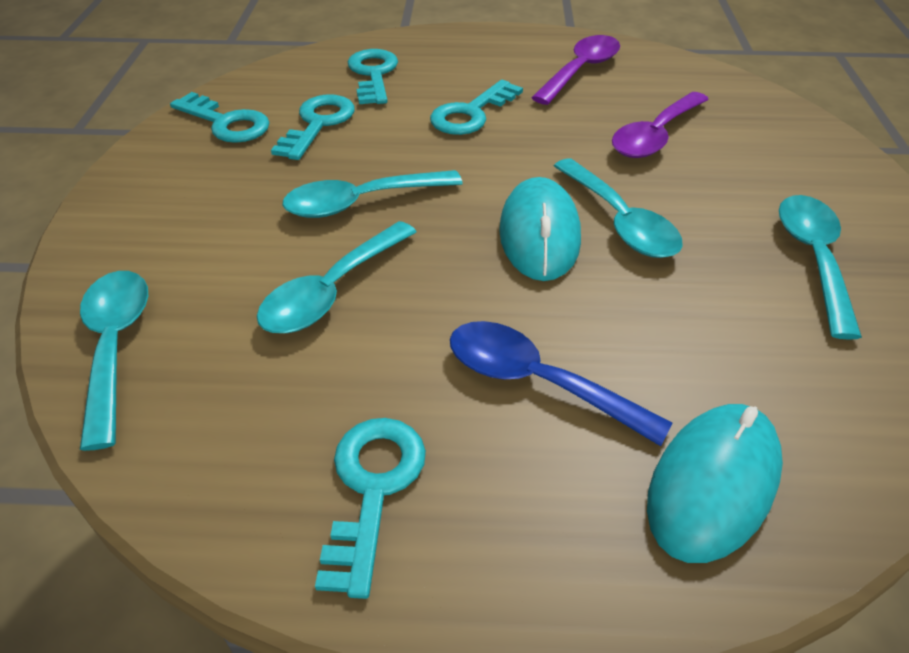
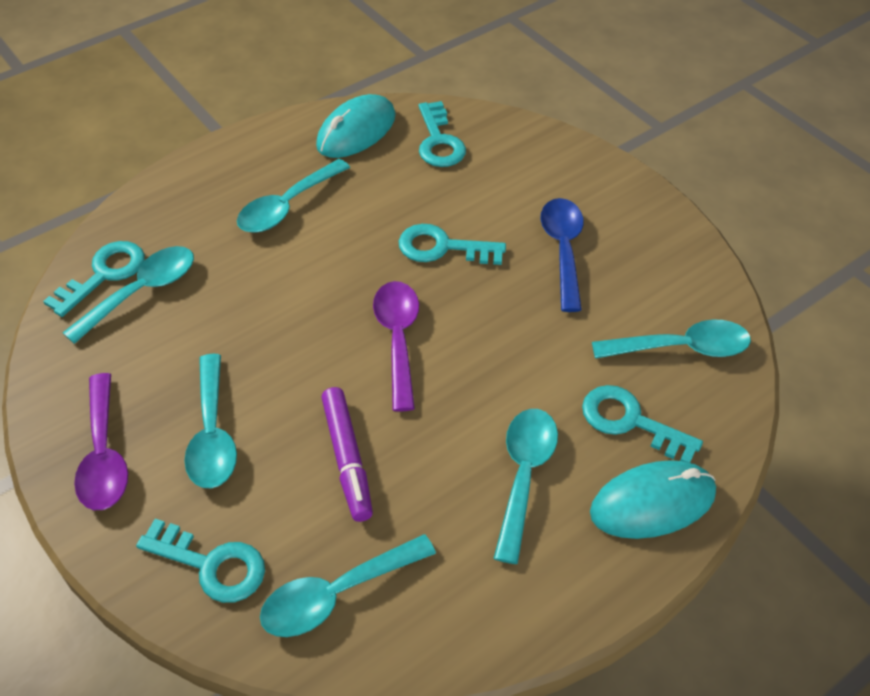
purple marker: 0 -> 1
turquoise spoon: 5 -> 6

